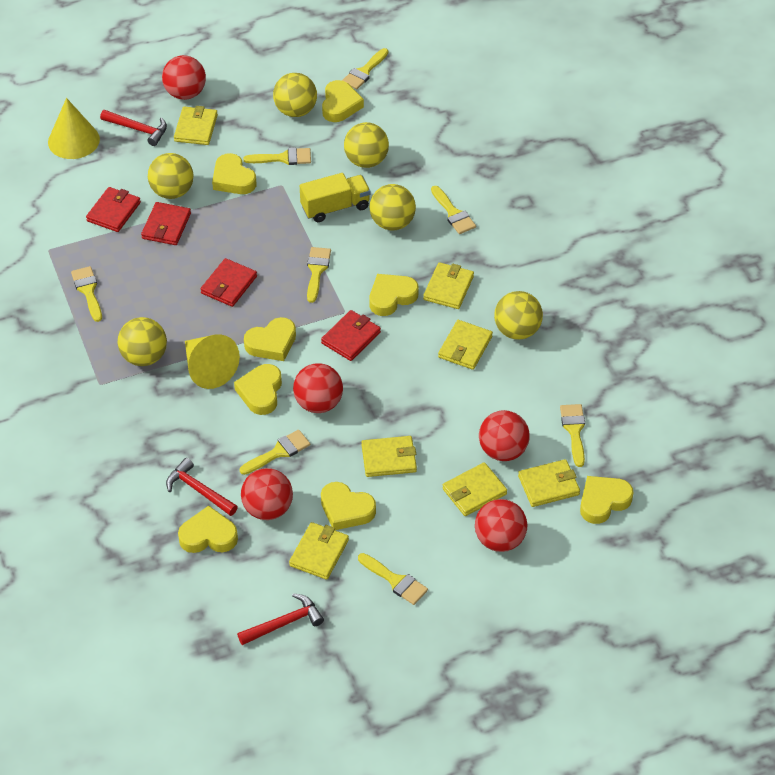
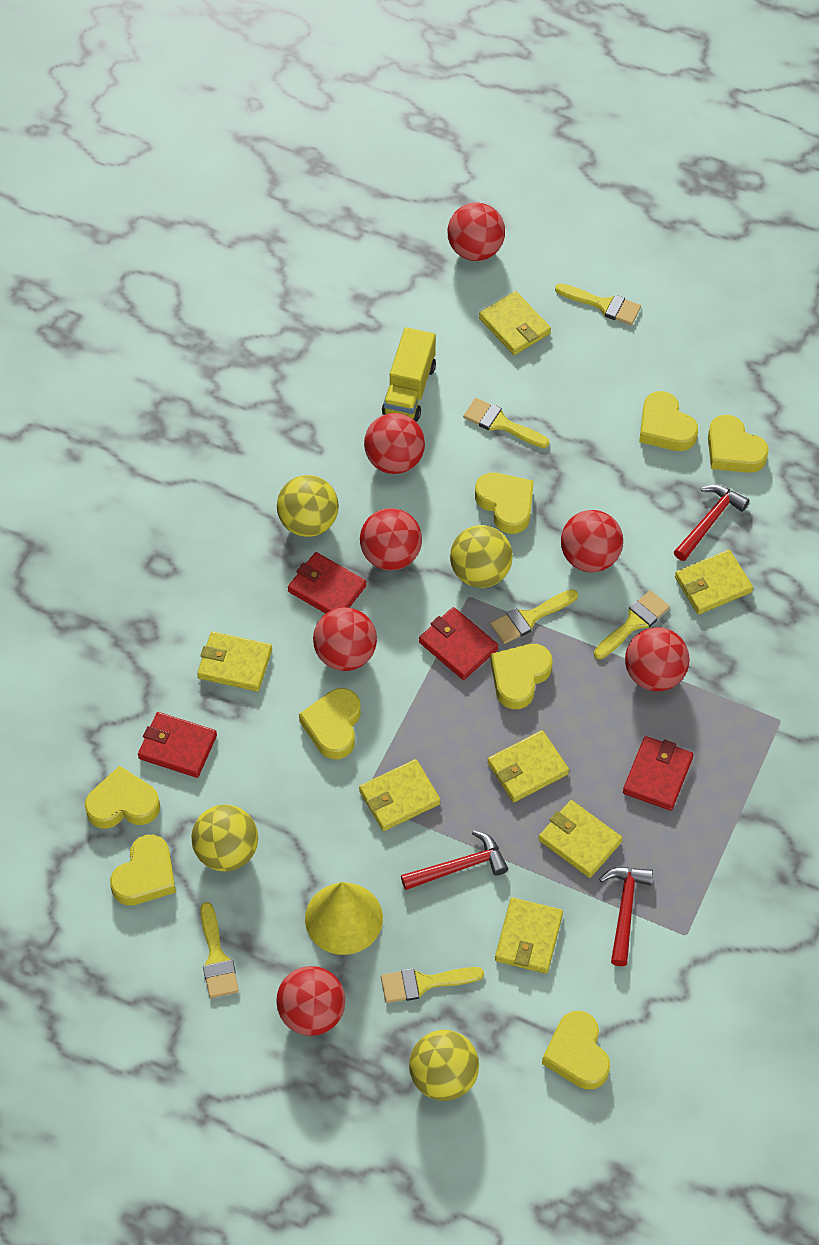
red ball: 5 -> 7
yellow ball: 6 -> 4
yellow brush: 8 -> 6
yellow cone: 2 -> 1

